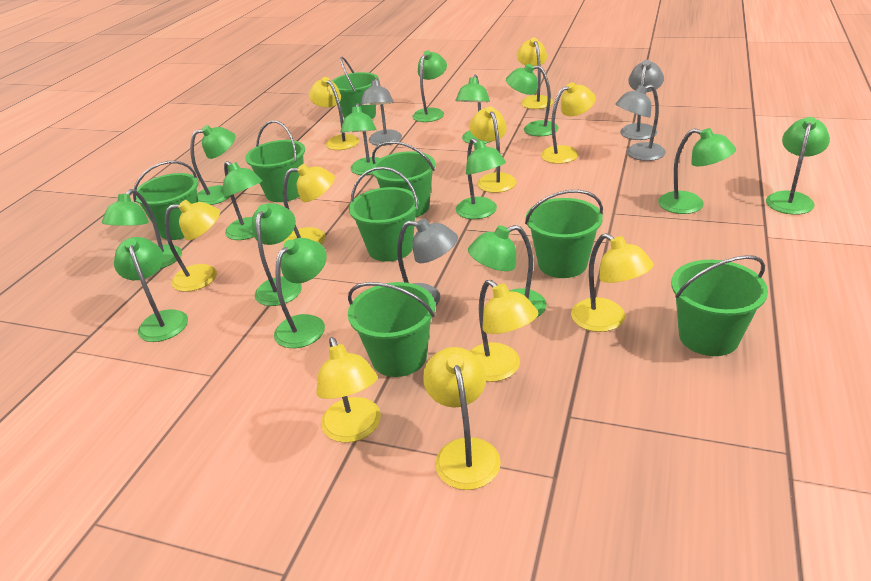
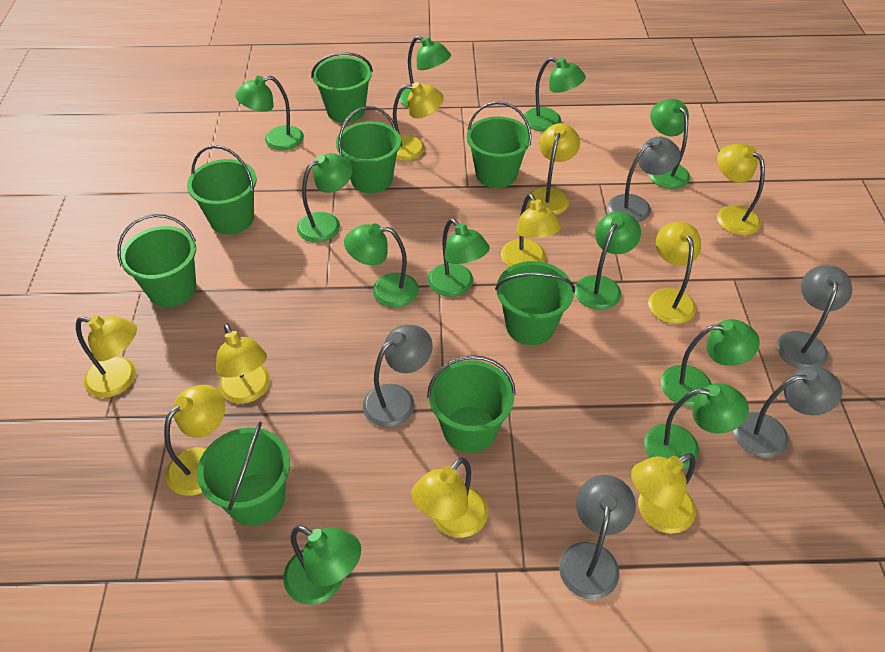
green lamp: 14 -> 11
grey lamp: 4 -> 5

